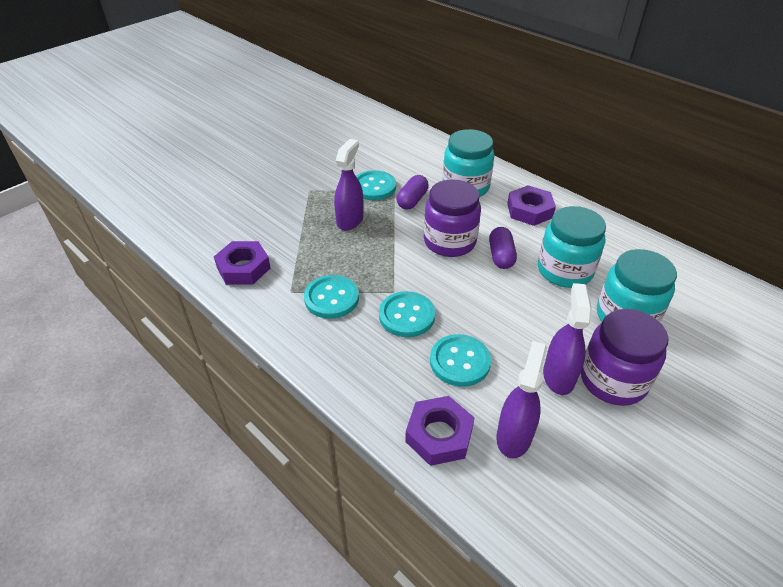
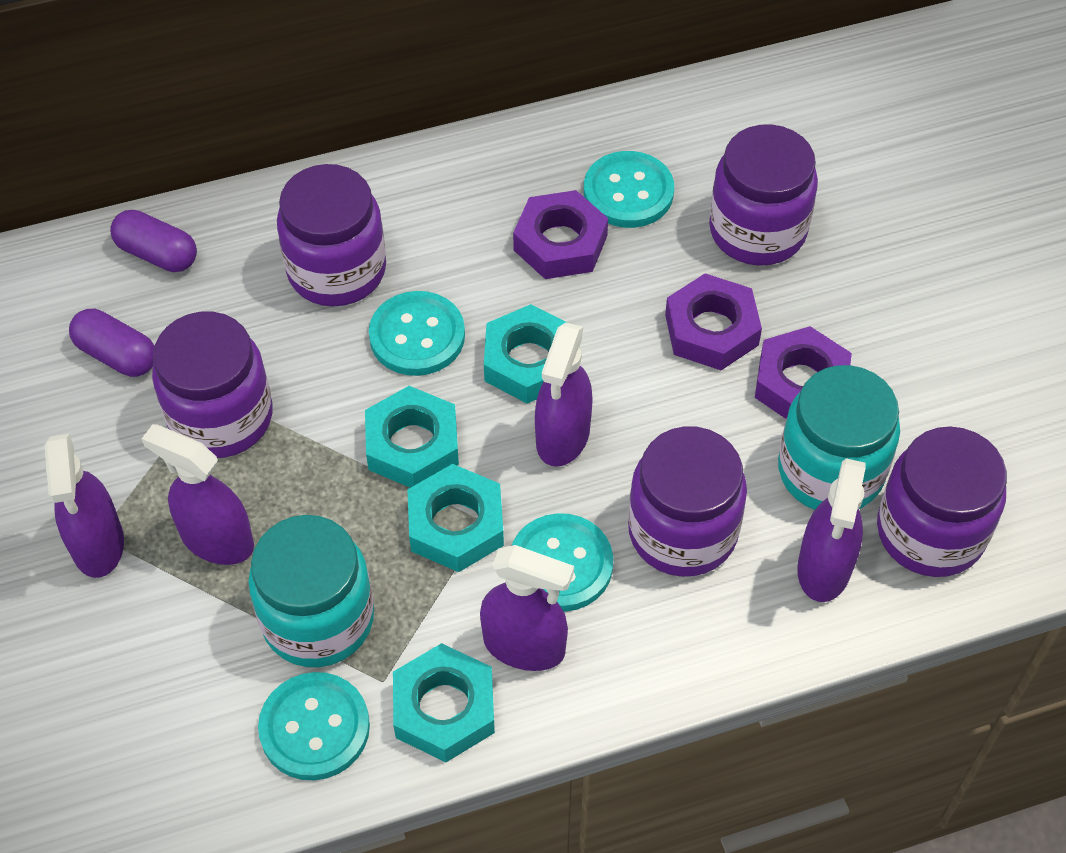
purple jar: 2 -> 5
purple spray bottle: 3 -> 5
turquoise jar: 3 -> 2
turquoise nut: 0 -> 4

